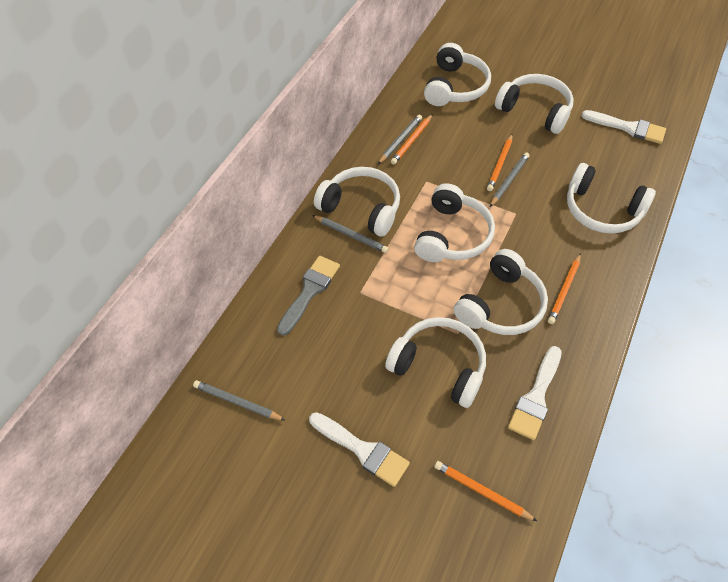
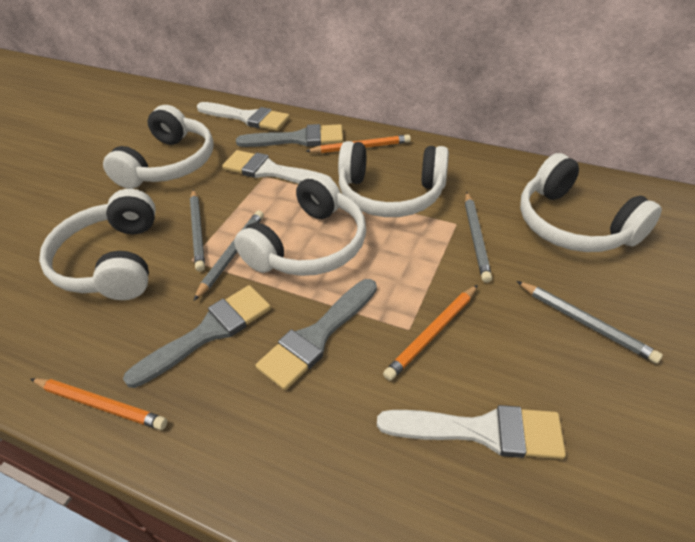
grey brush: 1 -> 3
orange pencil: 4 -> 3
white headphones: 7 -> 5

